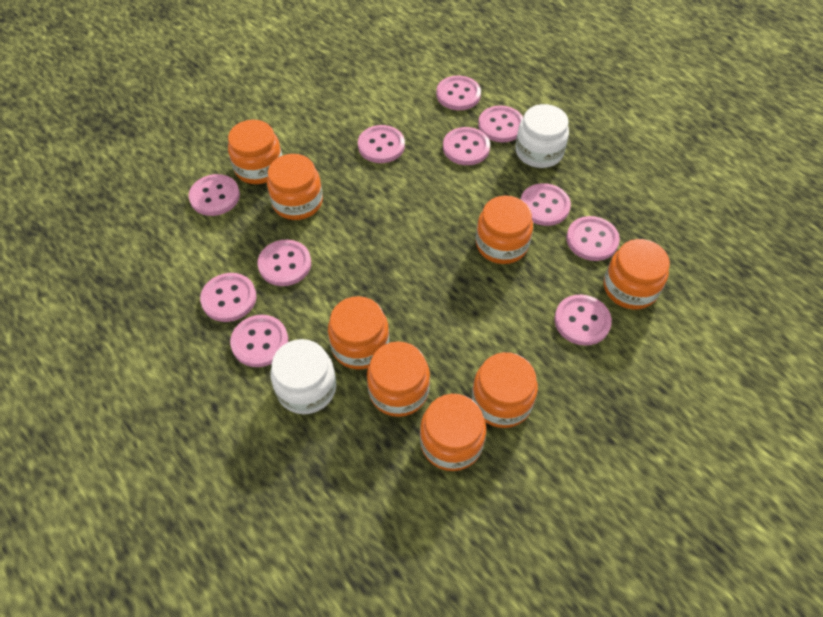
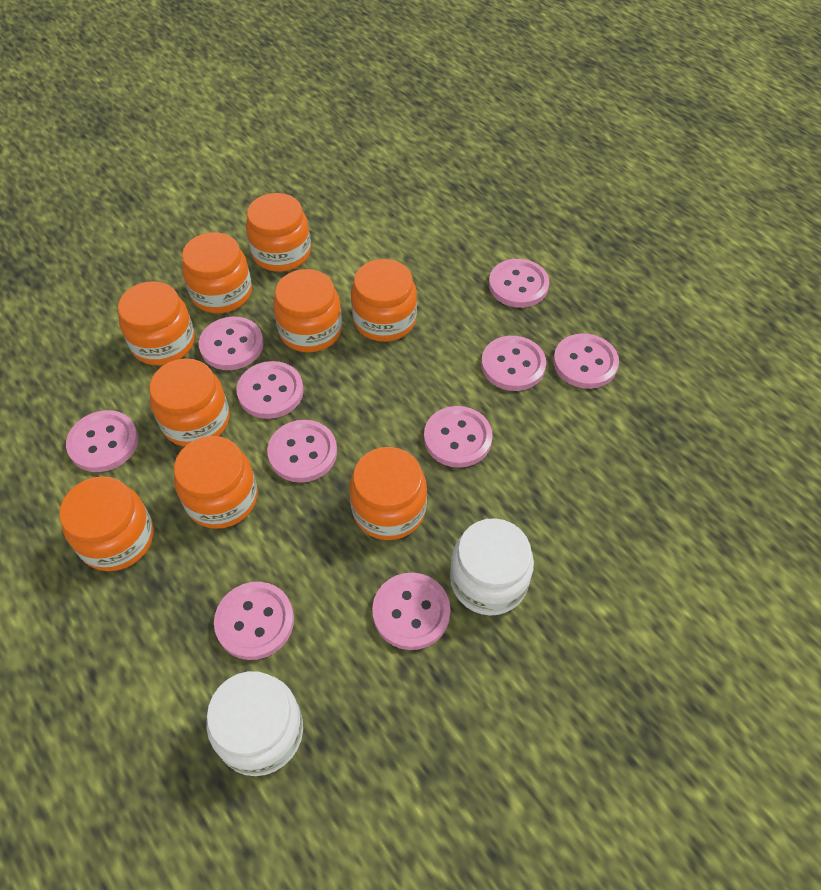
orange jar: 8 -> 9
pink button: 11 -> 10

